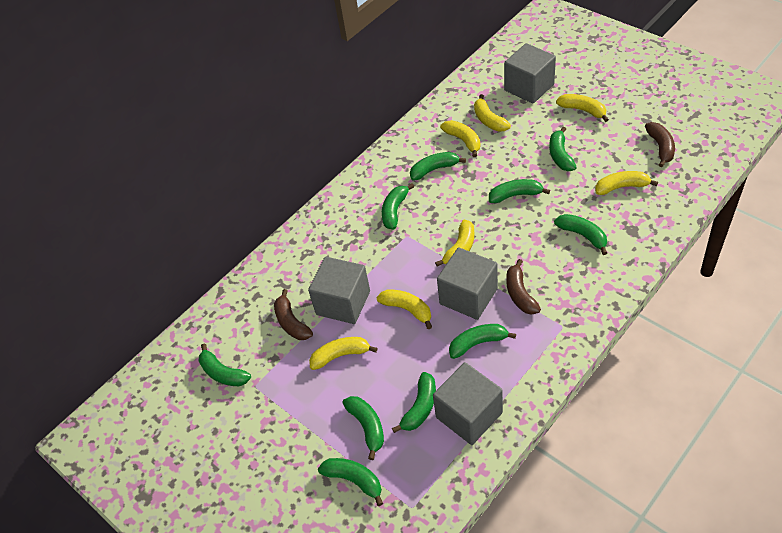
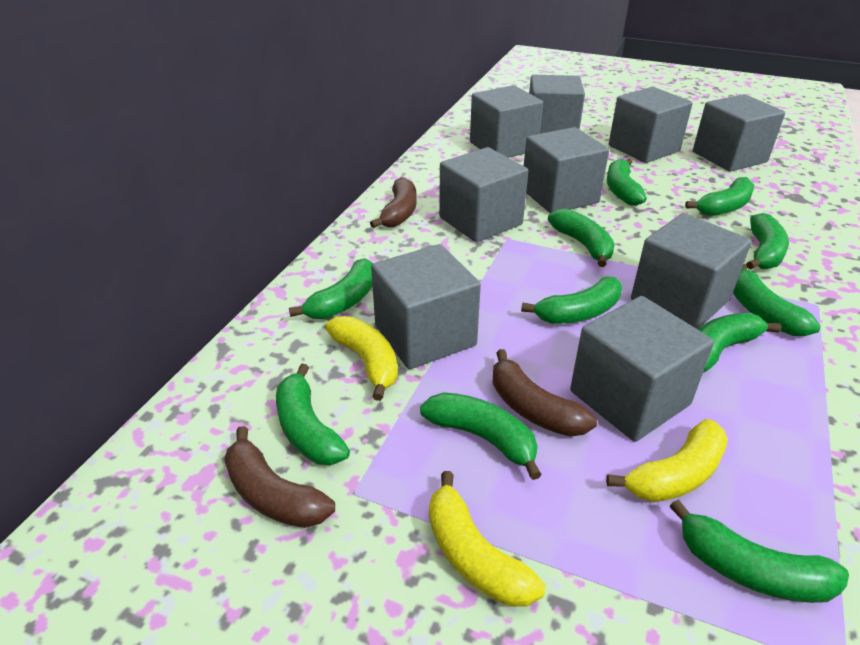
green banana: 10 -> 11
grey cube: 4 -> 9
yellow banana: 7 -> 3

